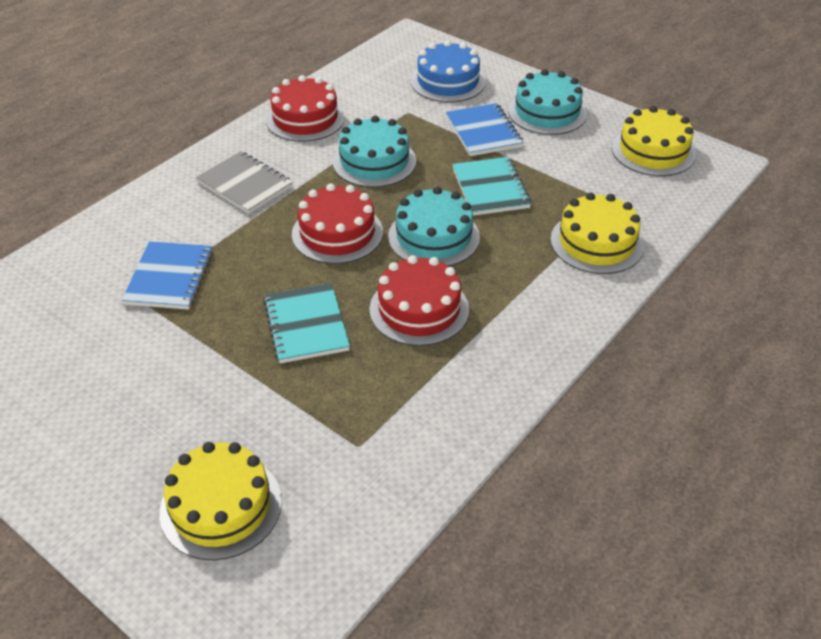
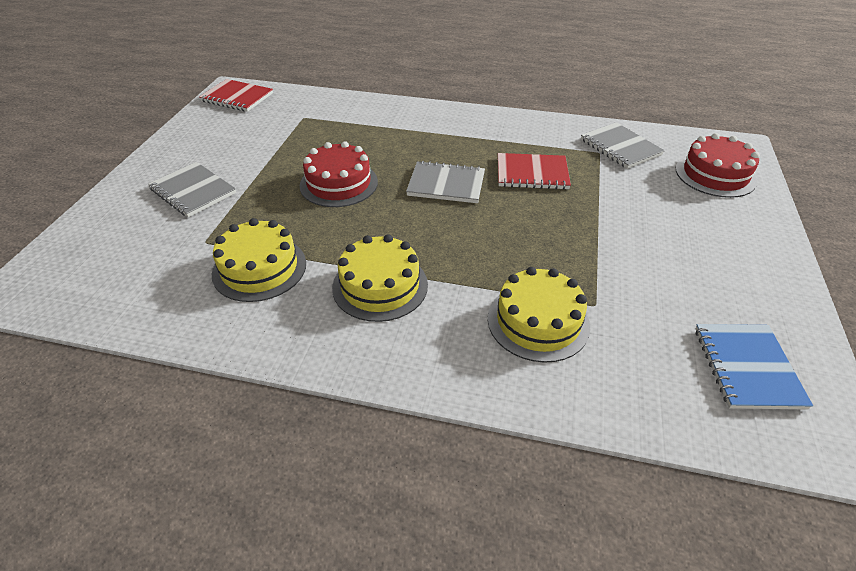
blue cake: 1 -> 0
blue notebook: 2 -> 1
grey notebook: 1 -> 3
red cake: 3 -> 2
red notebook: 0 -> 2
turquoise cake: 3 -> 0
turquoise notebook: 2 -> 0

